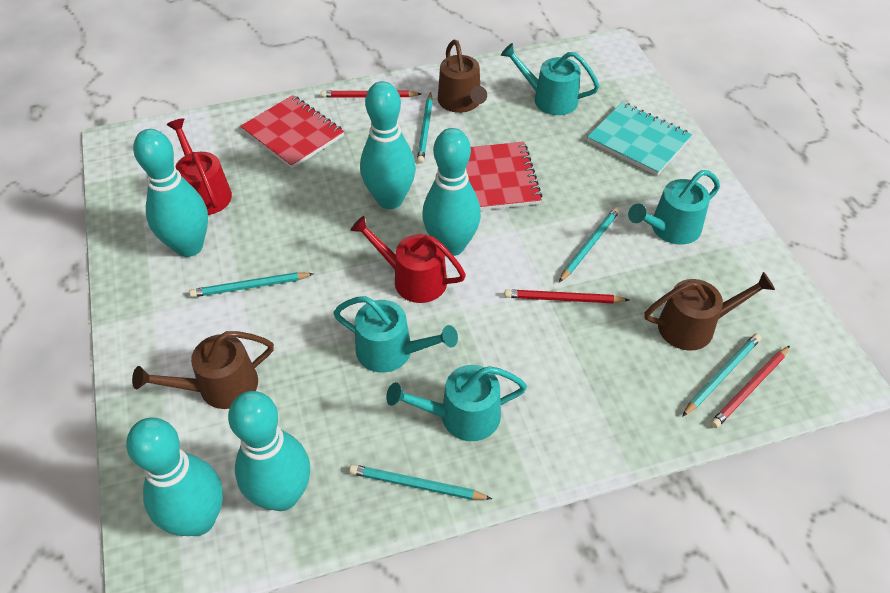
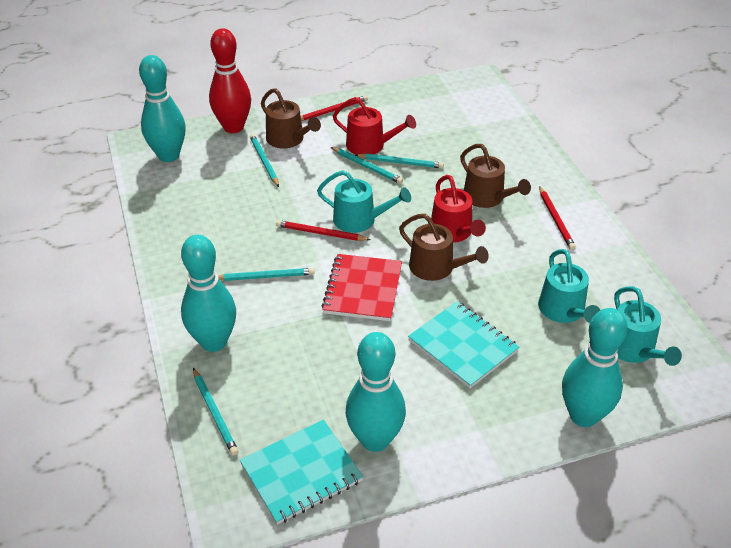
red bowling pin: 0 -> 1
red notebook: 2 -> 1
turquoise bowling pin: 5 -> 4
turquoise notebook: 1 -> 2
turquoise watering can: 4 -> 3

